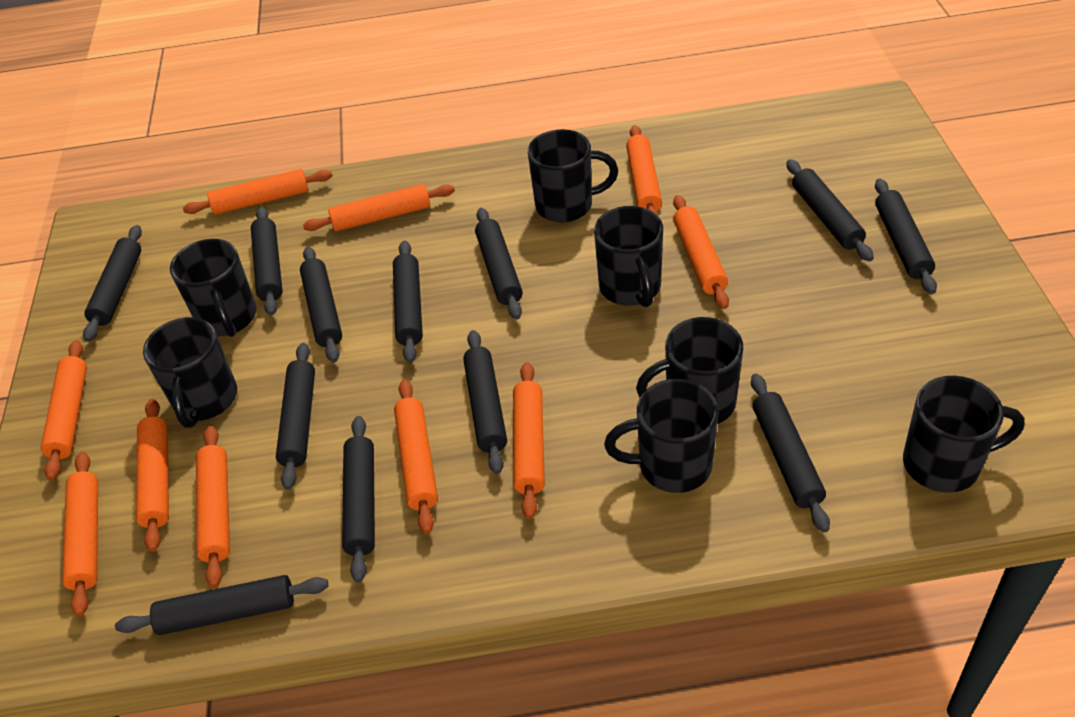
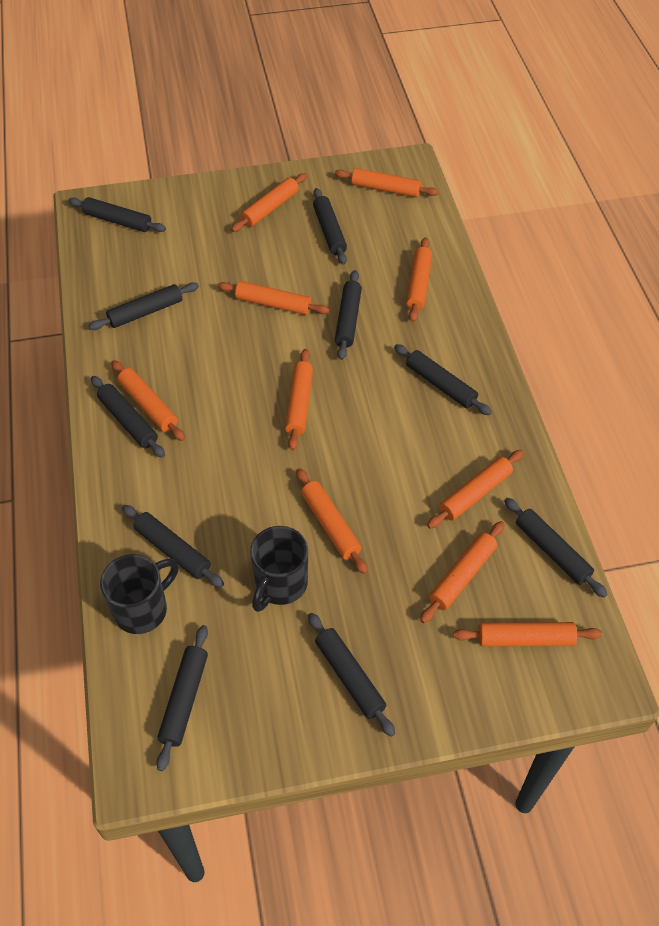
black mug: 7 -> 2
black rolling pin: 12 -> 10

